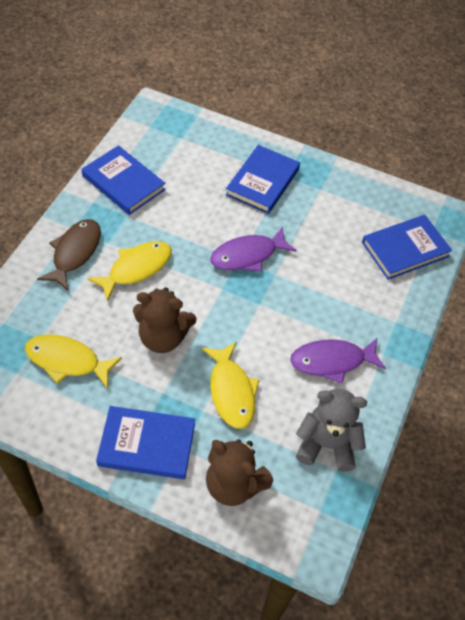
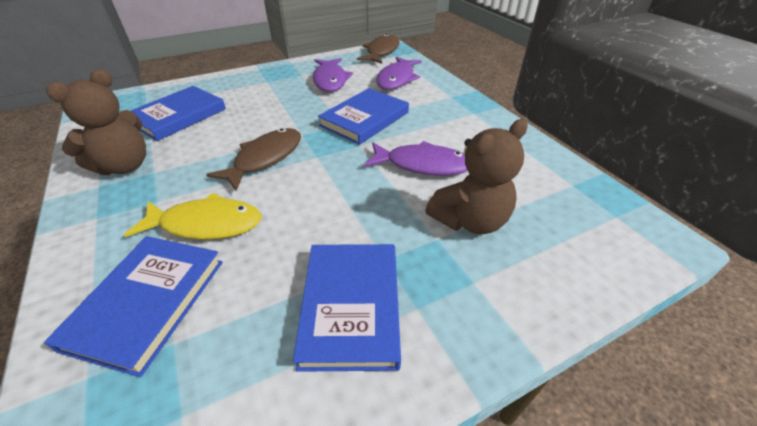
brown fish: 1 -> 2
grey teddy bear: 1 -> 0
purple fish: 2 -> 3
yellow fish: 3 -> 1

